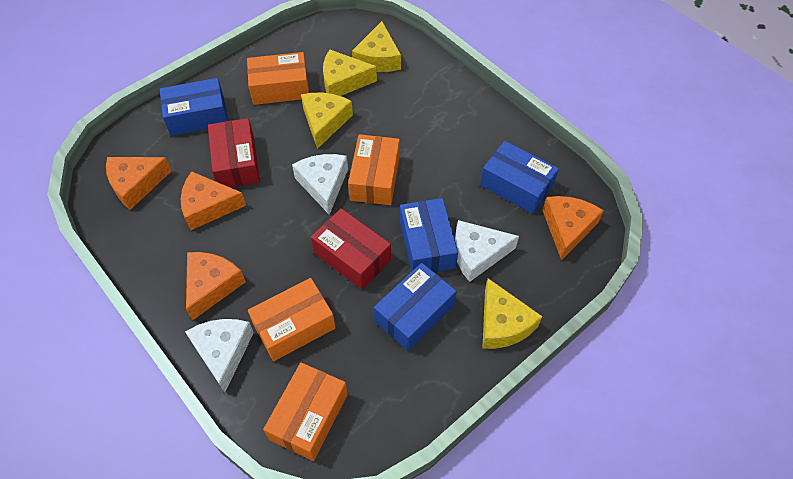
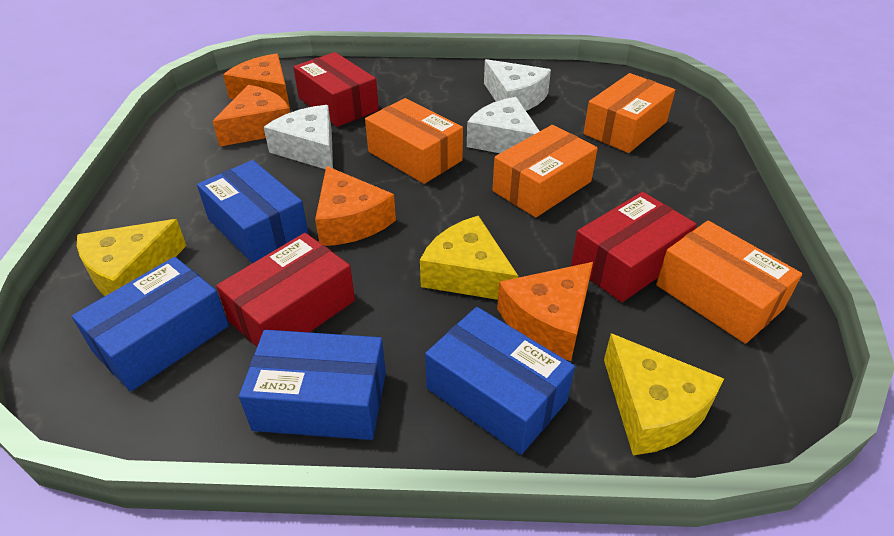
red box: 2 -> 3
yellow cheese: 4 -> 3

